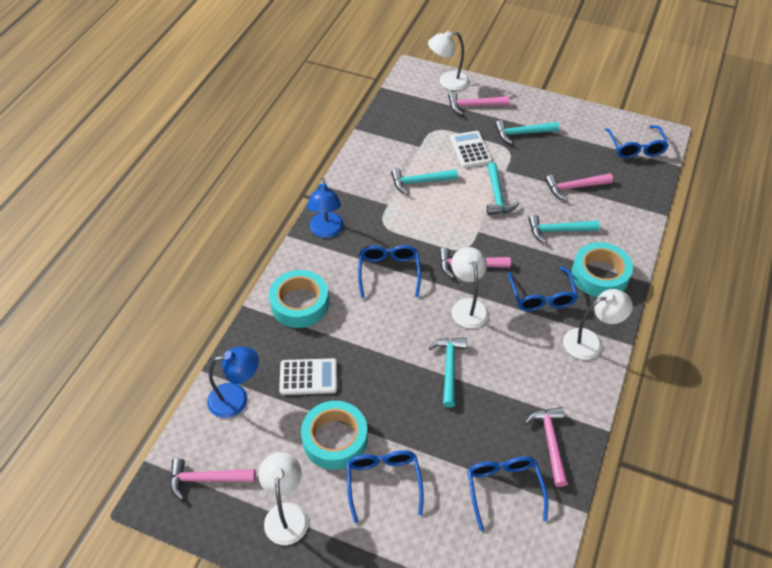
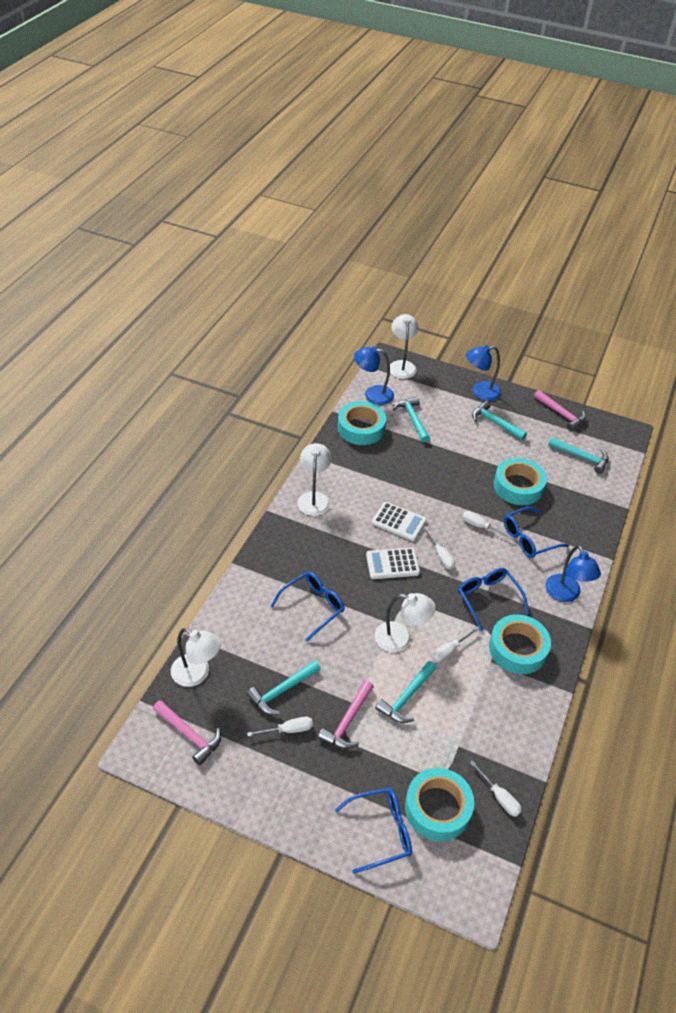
blue glasses: 5 -> 4
blue lamp: 2 -> 3
pink hammer: 5 -> 3
turquoise tape: 3 -> 4
white screwdriver: 0 -> 5

